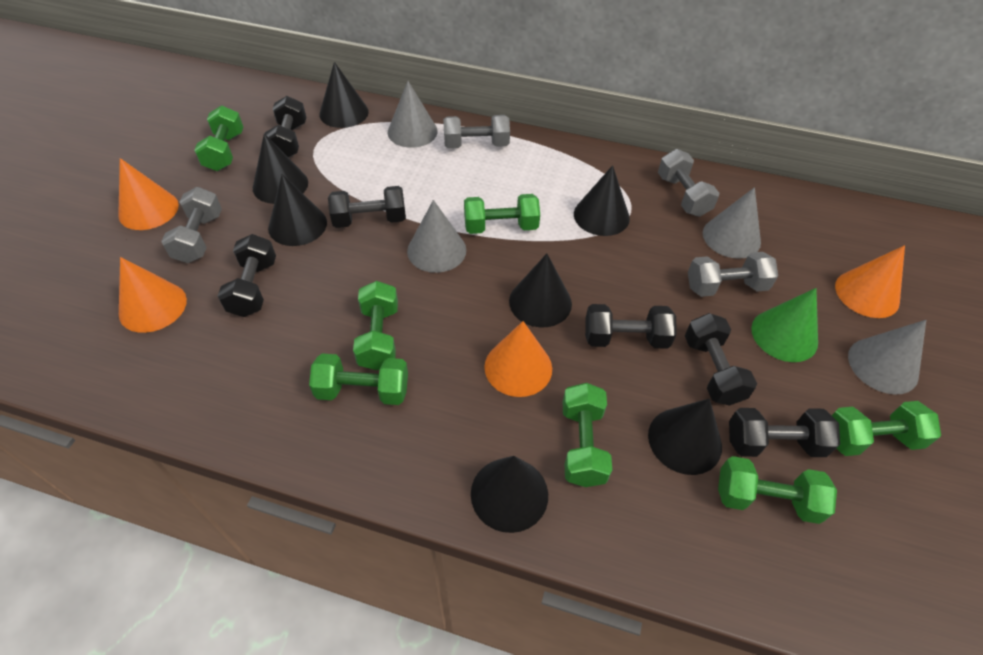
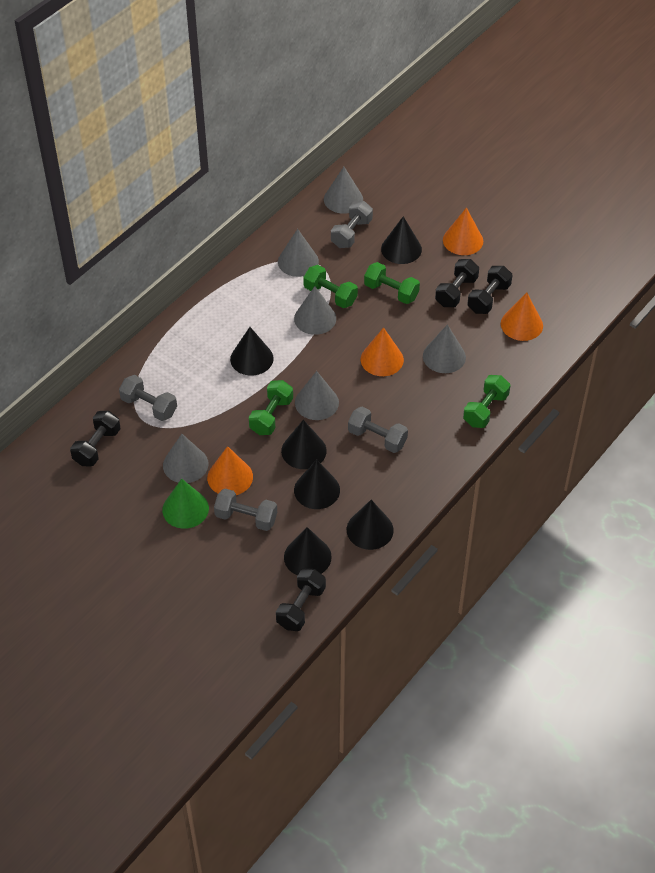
black cone: 7 -> 6
black dumbbell: 6 -> 4
green dumbbell: 7 -> 4
grey cone: 4 -> 6

